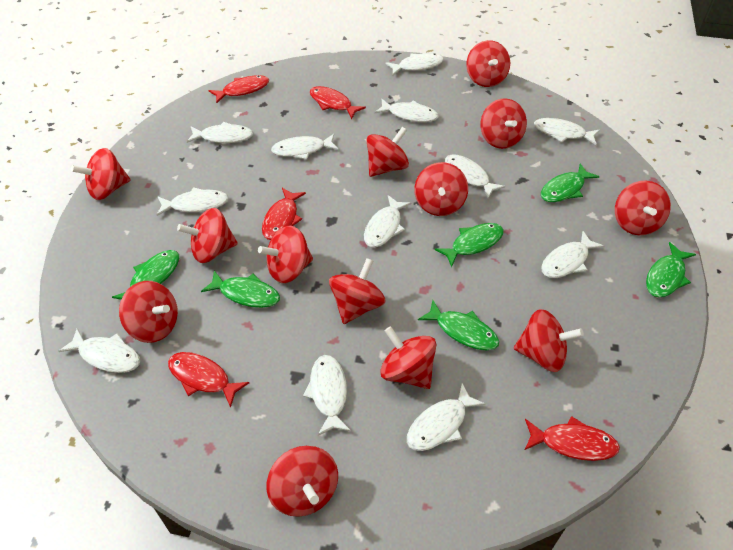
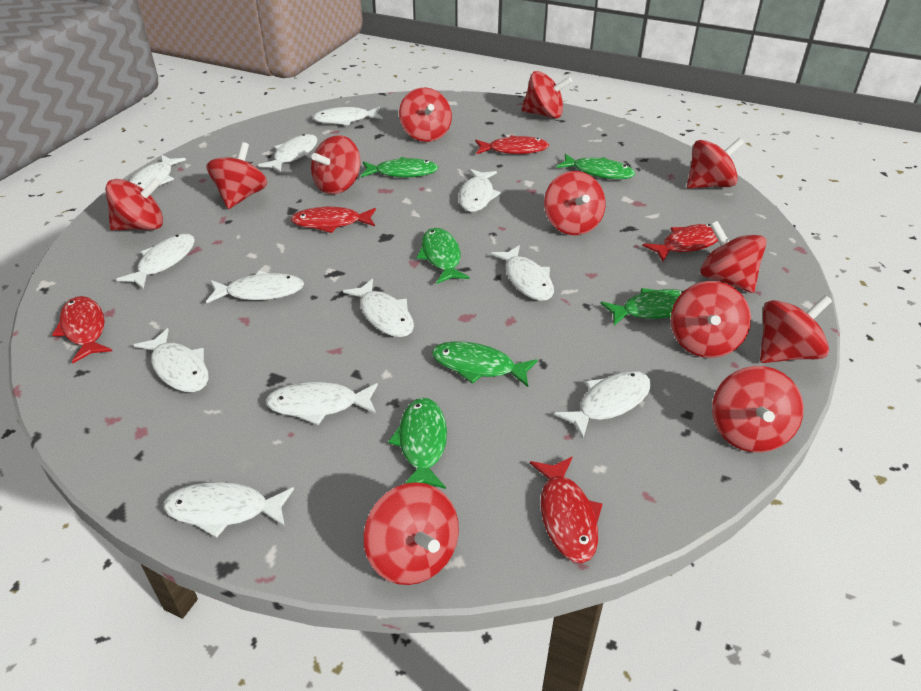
red spinning top: 13 -> 12

